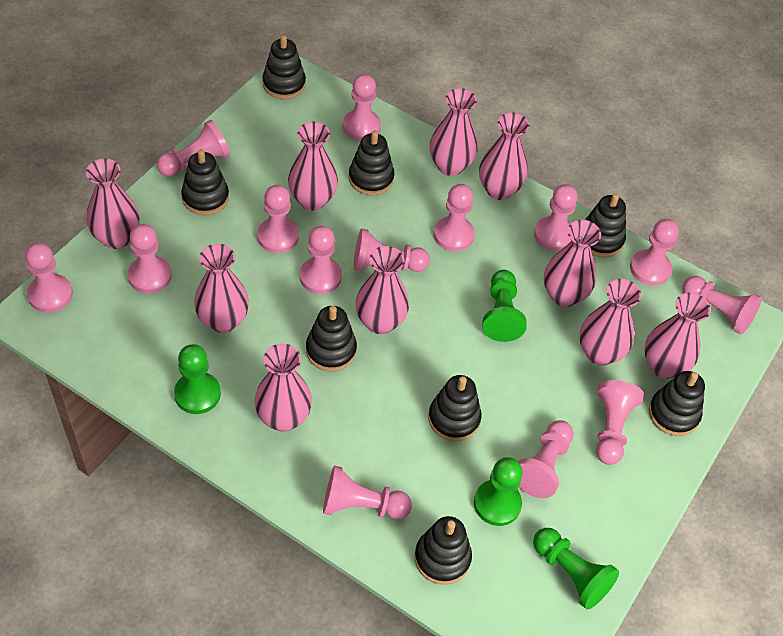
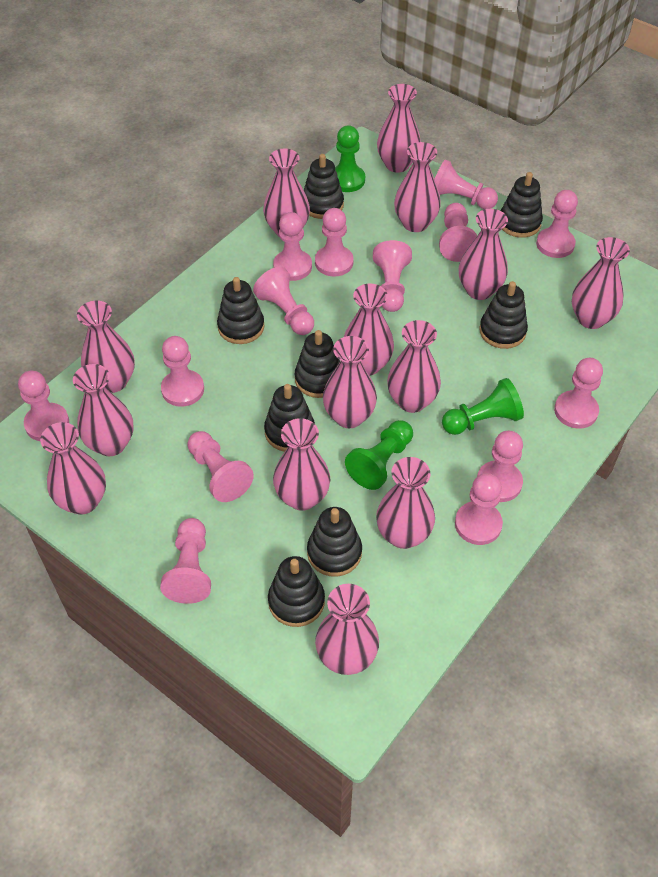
green pawn: 4 -> 3
pink vase: 10 -> 14

